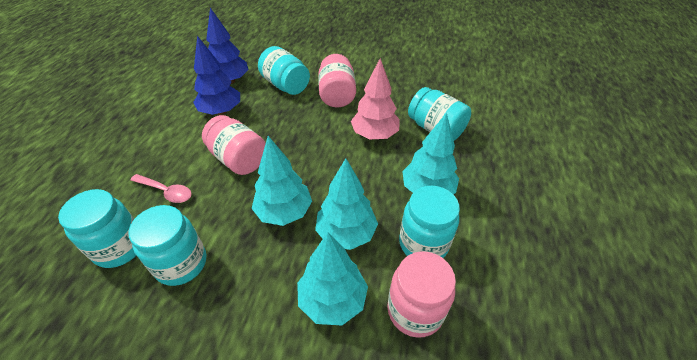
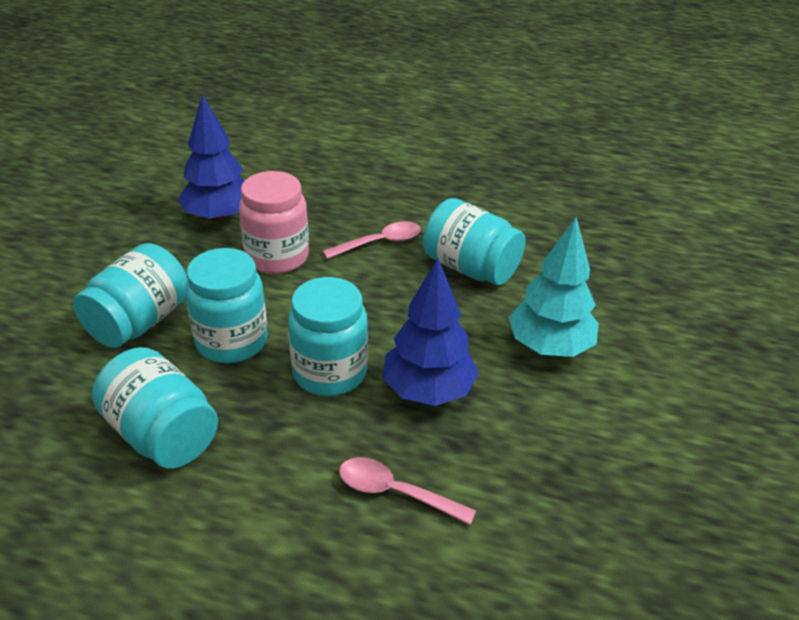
pink jar: 3 -> 1
pink spoon: 1 -> 2
pink tree: 1 -> 0
turquoise tree: 4 -> 1

